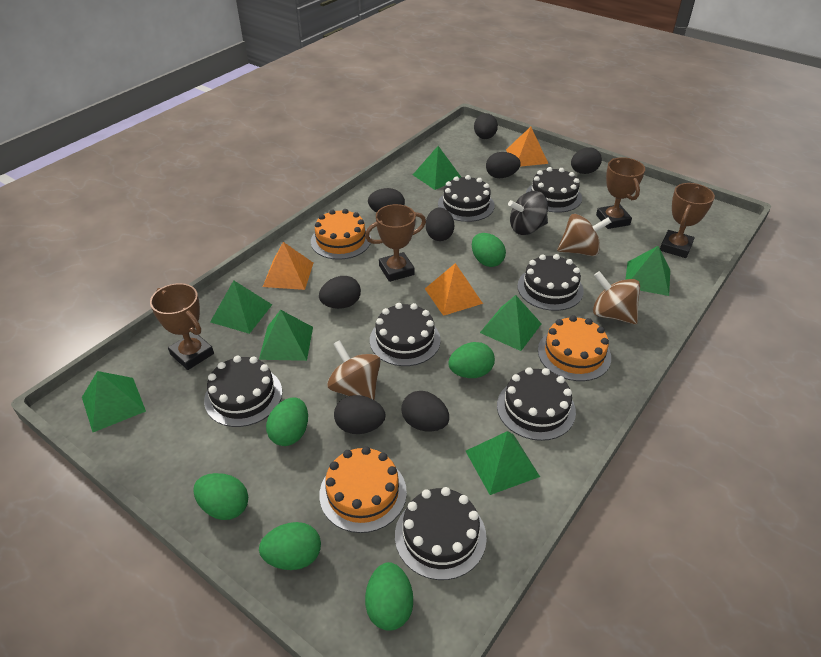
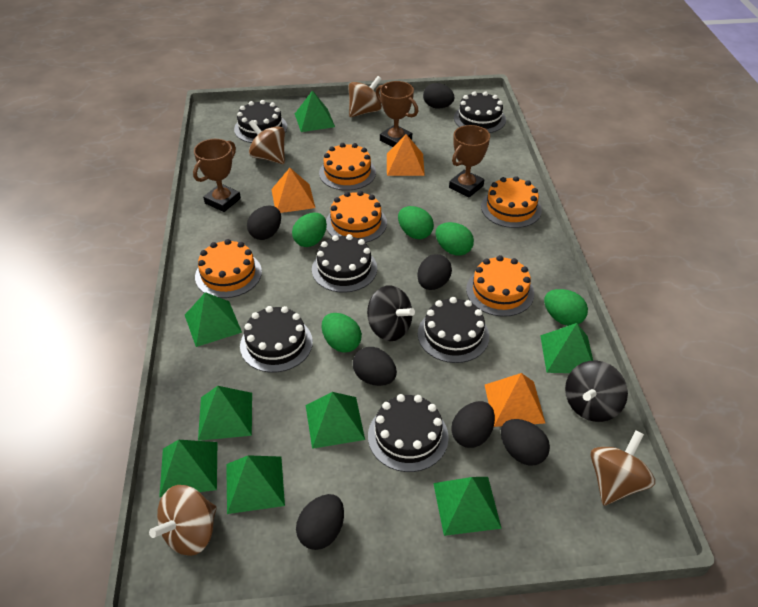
black cake: 7 -> 6
black egg: 8 -> 7
black spinning top: 1 -> 2
brown spinning top: 3 -> 4
brown trophy: 4 -> 3
green egg: 6 -> 5
green pyramid: 7 -> 8
orange cake: 3 -> 5

